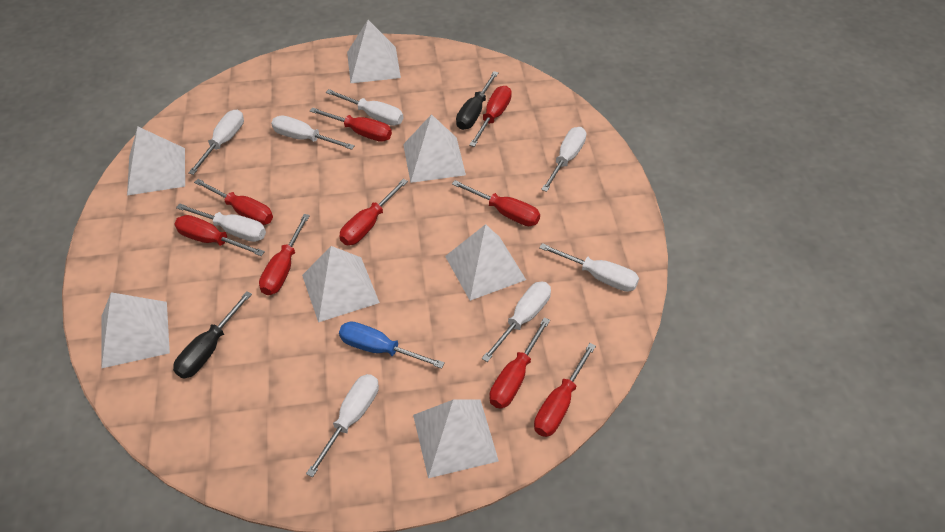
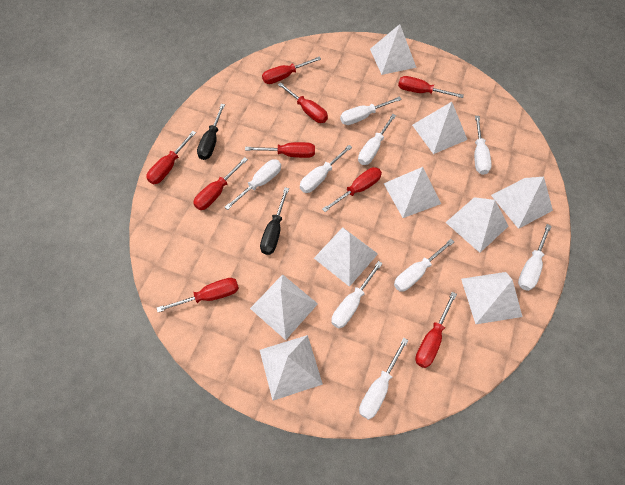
blue screwdriver: 1 -> 0
white pyramid: 7 -> 9
white screwdriver: 8 -> 9

